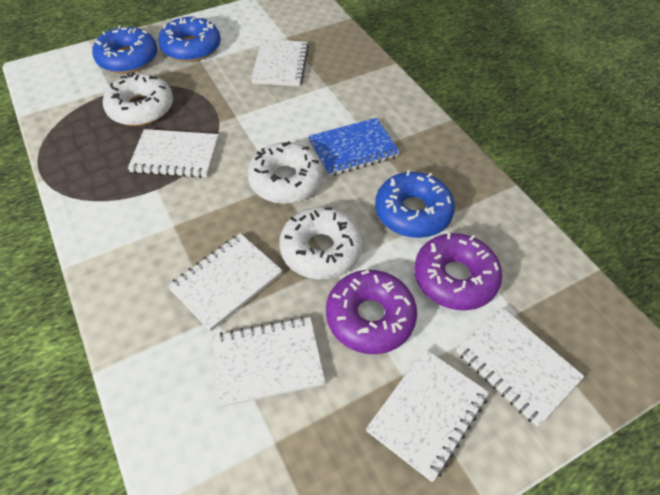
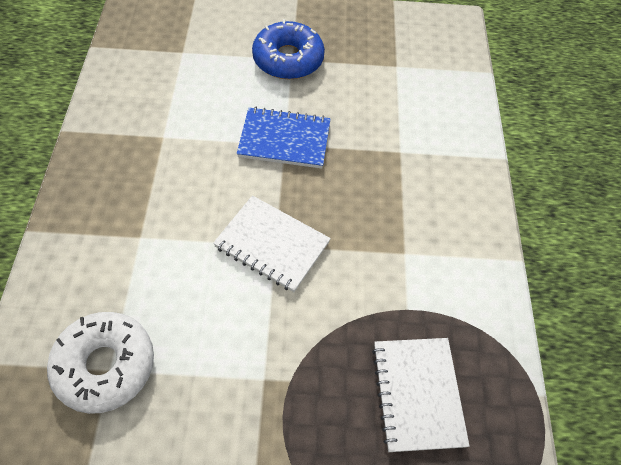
blue donut: 3 -> 1
purple donut: 2 -> 0
white donut: 3 -> 1
white notebook: 6 -> 2

